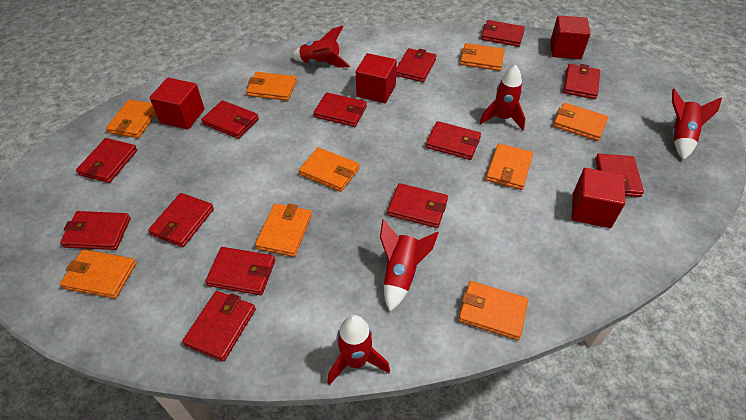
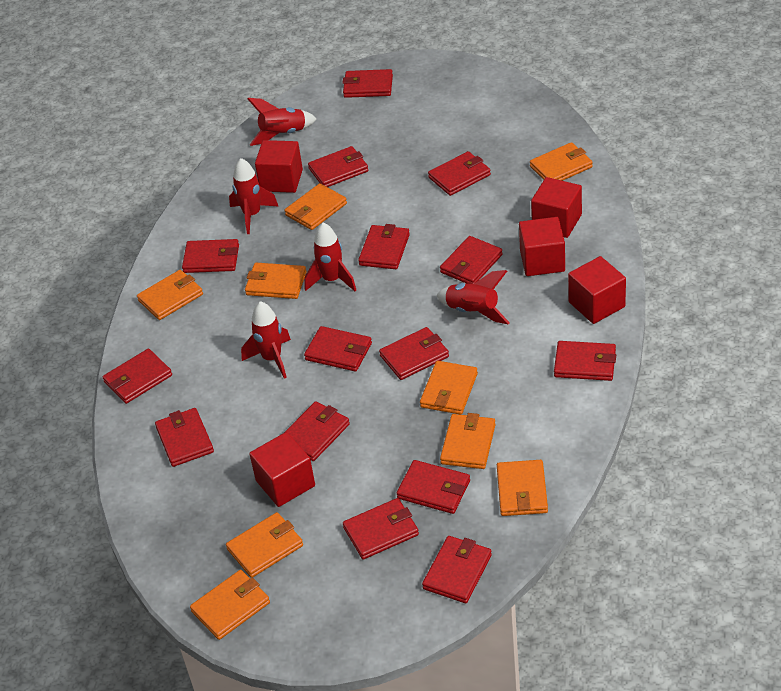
red cube: 4 -> 5
red wallet: 13 -> 15

